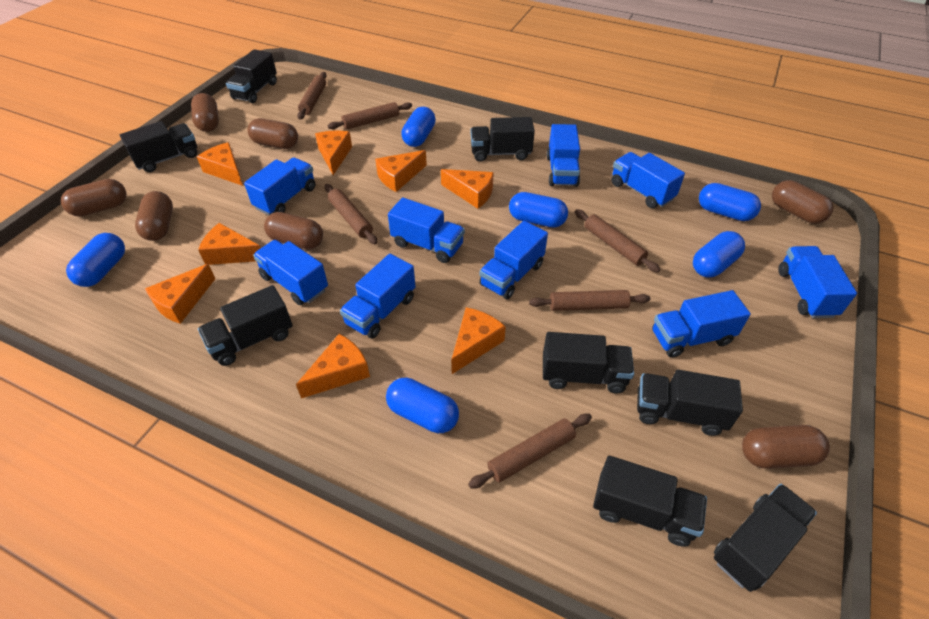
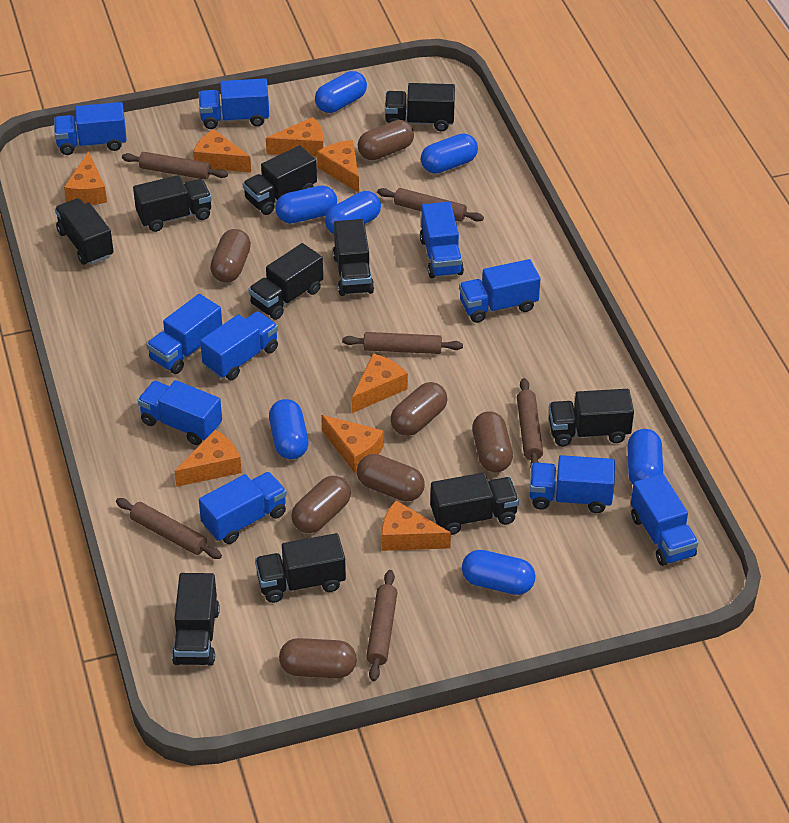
black truck: 8 -> 10
blue capsule: 6 -> 7
blue truck: 9 -> 10

